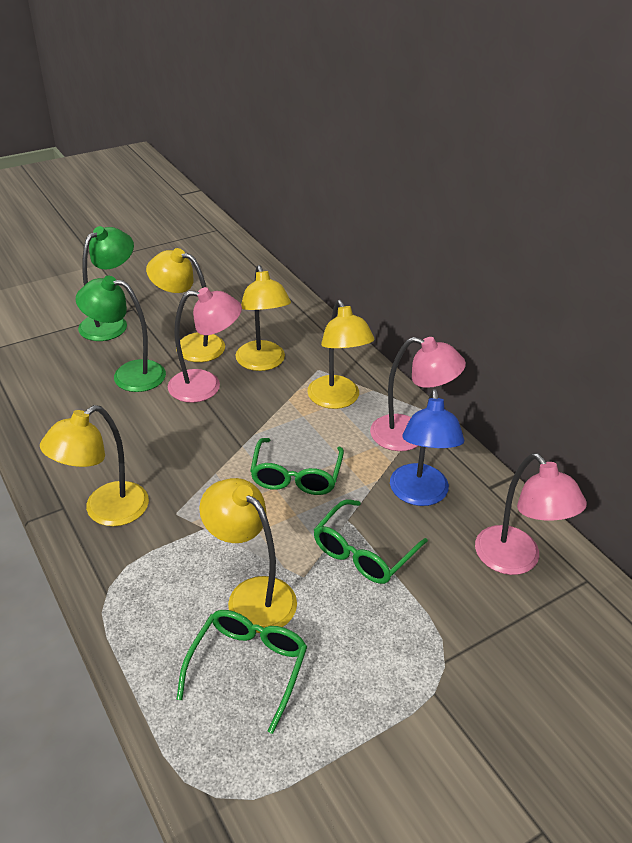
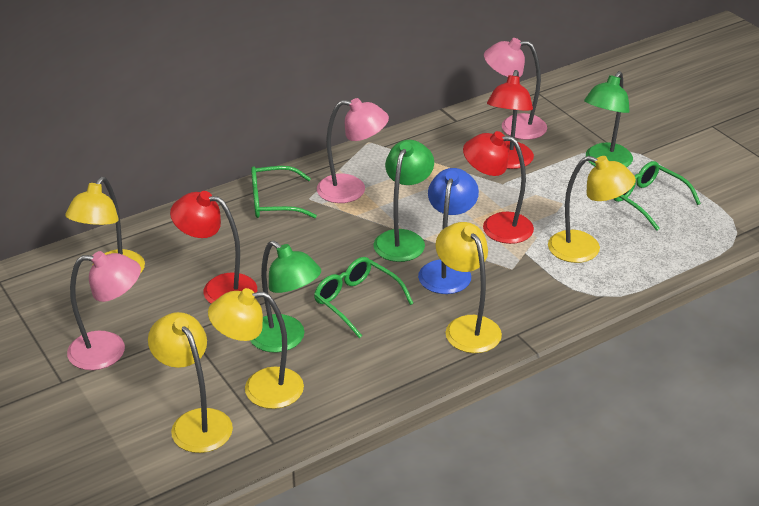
green lamp: 2 -> 3
red lamp: 0 -> 3

